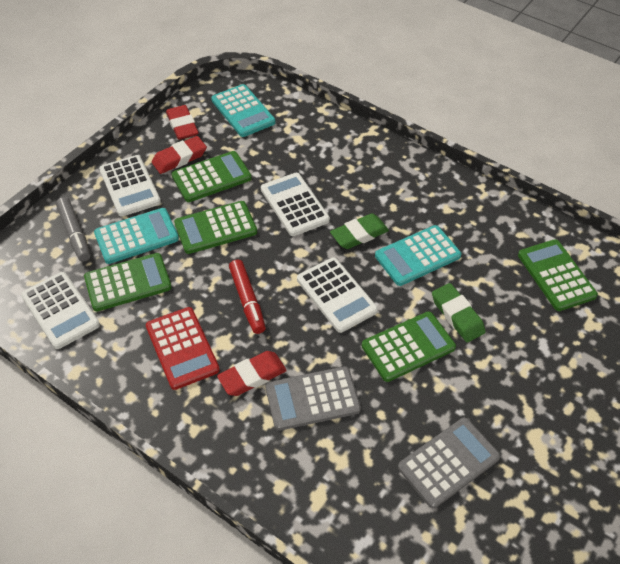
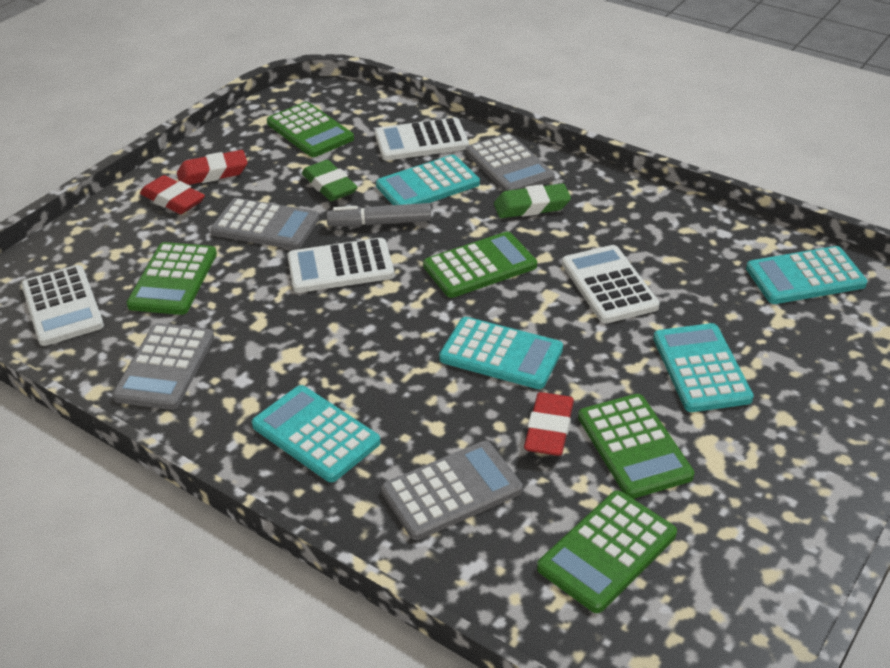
grey calculator: 2 -> 4
red calculator: 1 -> 0
red marker: 1 -> 0
turquoise calculator: 3 -> 5

